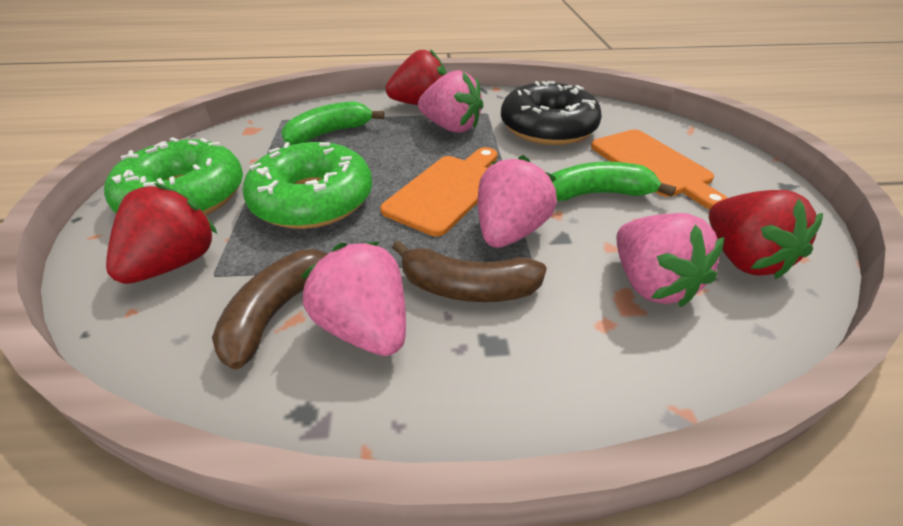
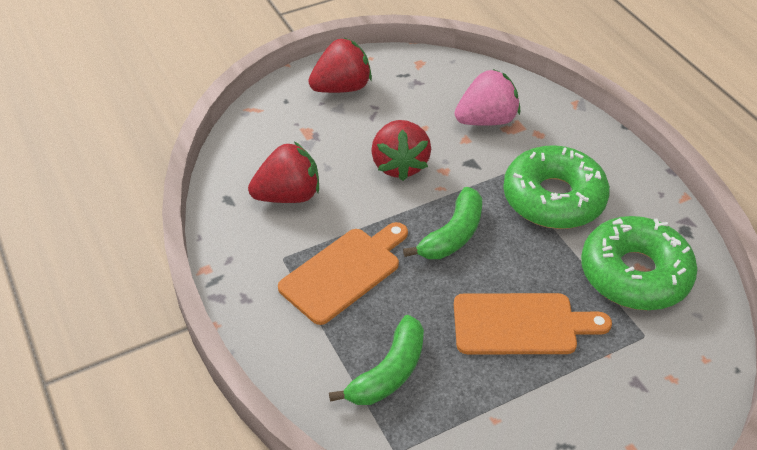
black donut: 1 -> 0
brown banana: 2 -> 0
pink strawberry: 4 -> 1

